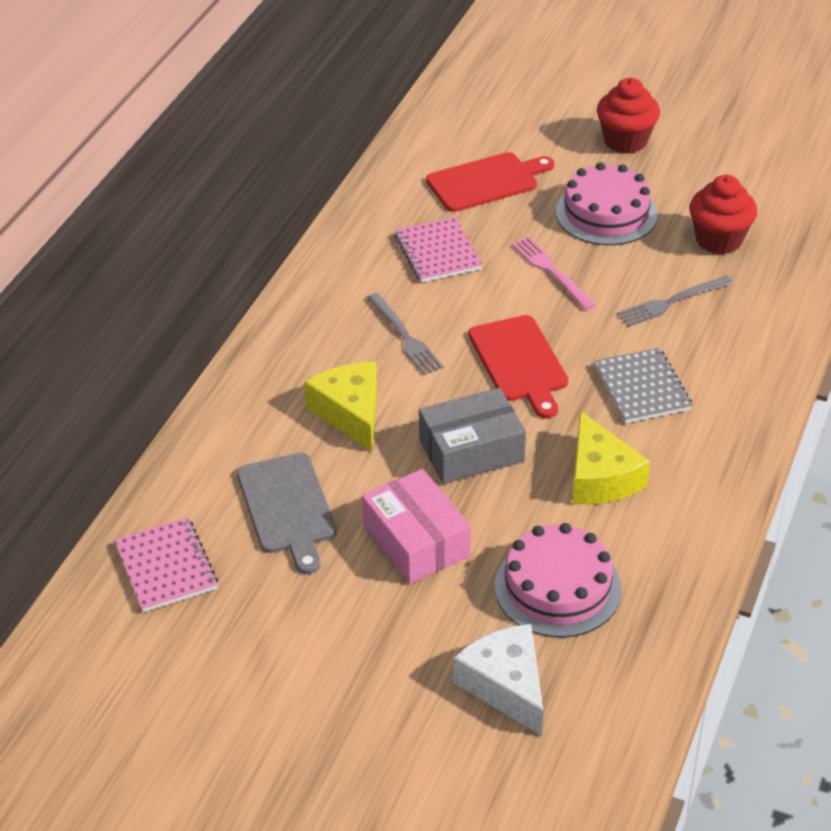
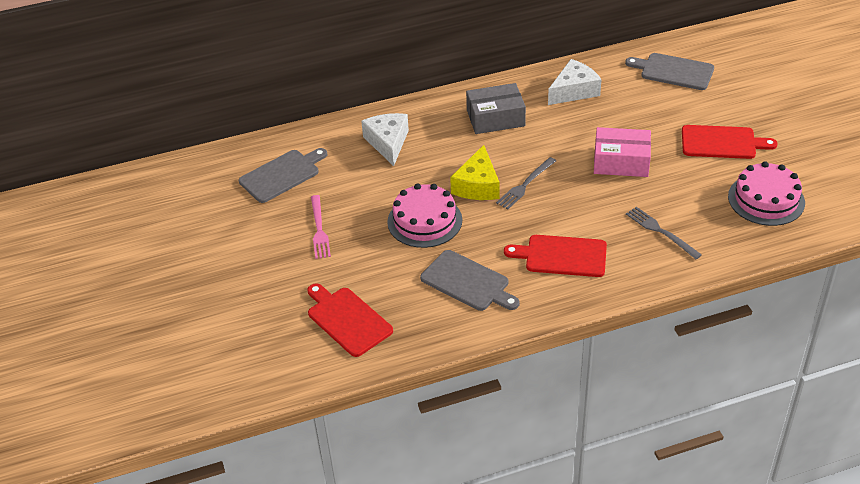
grey cutting board: 1 -> 3
grey notebook: 1 -> 0
pink notebook: 2 -> 0
red cupcake: 2 -> 0
red cutting board: 2 -> 3
white cheese: 1 -> 2
yellow cheese: 2 -> 1

